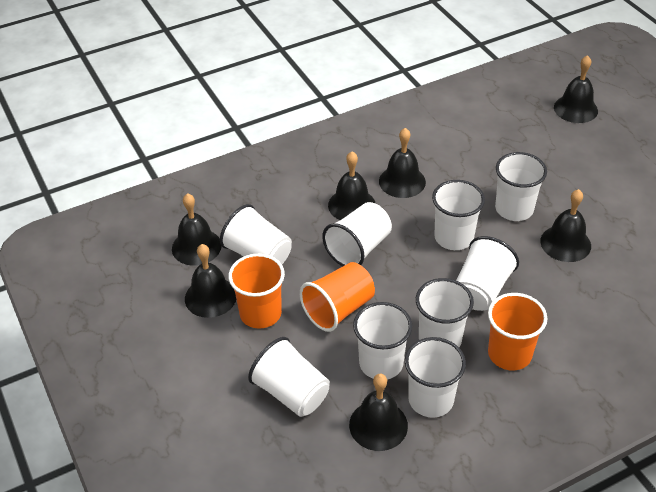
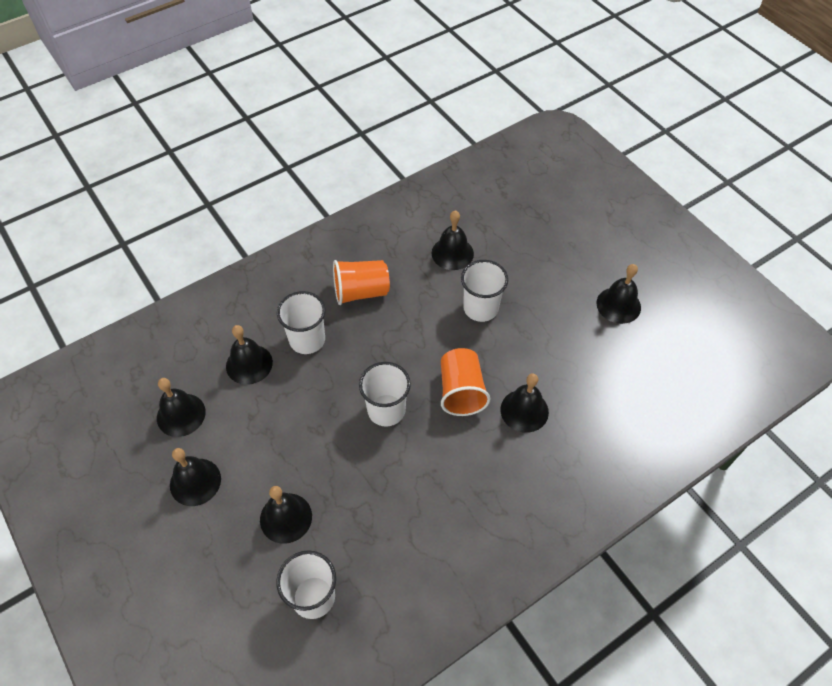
orange cup: 3 -> 2
white cup: 9 -> 4

